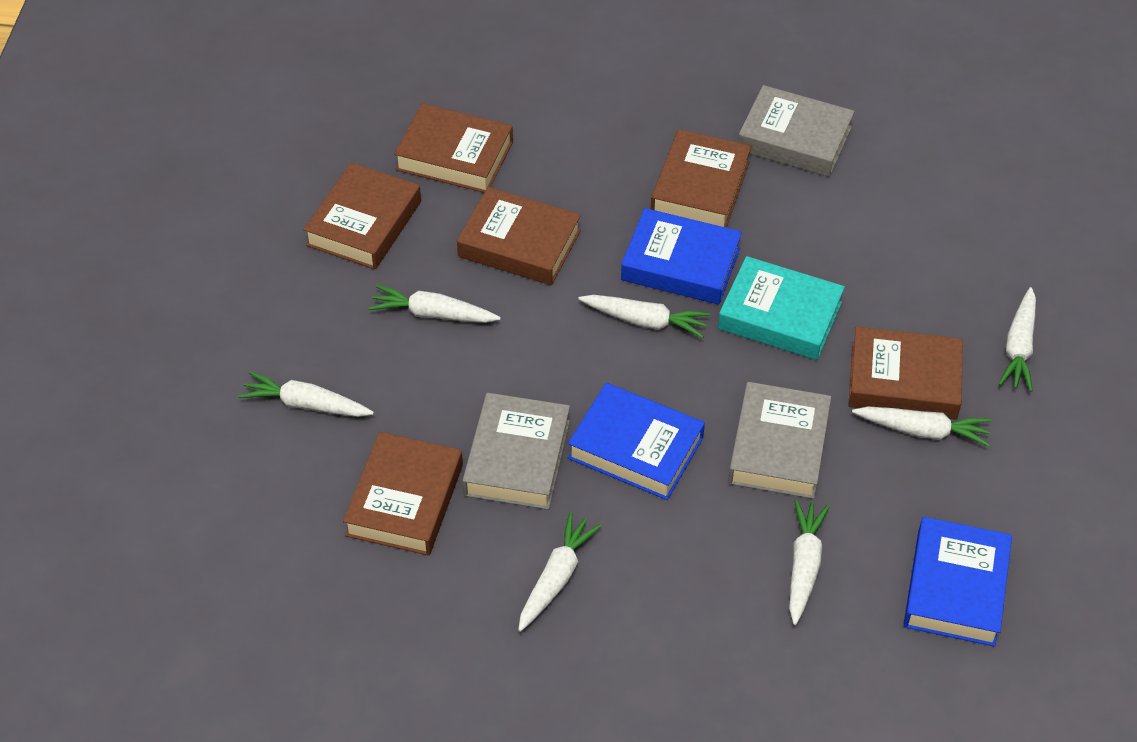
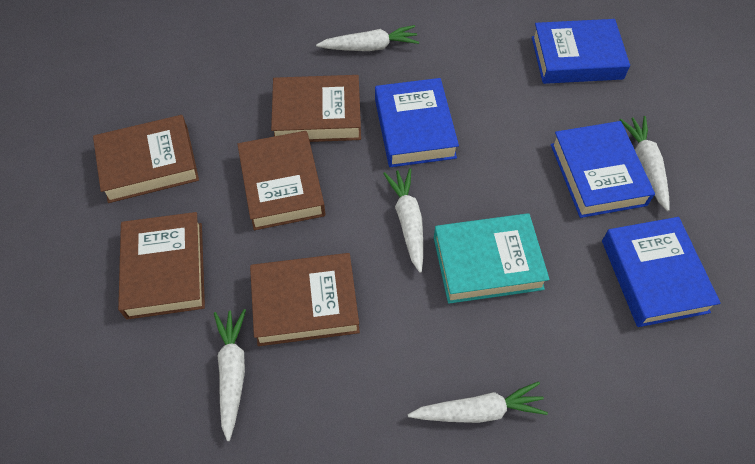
blue book: 3 -> 4
brown book: 6 -> 5
grey book: 3 -> 0
white carrot: 7 -> 5

